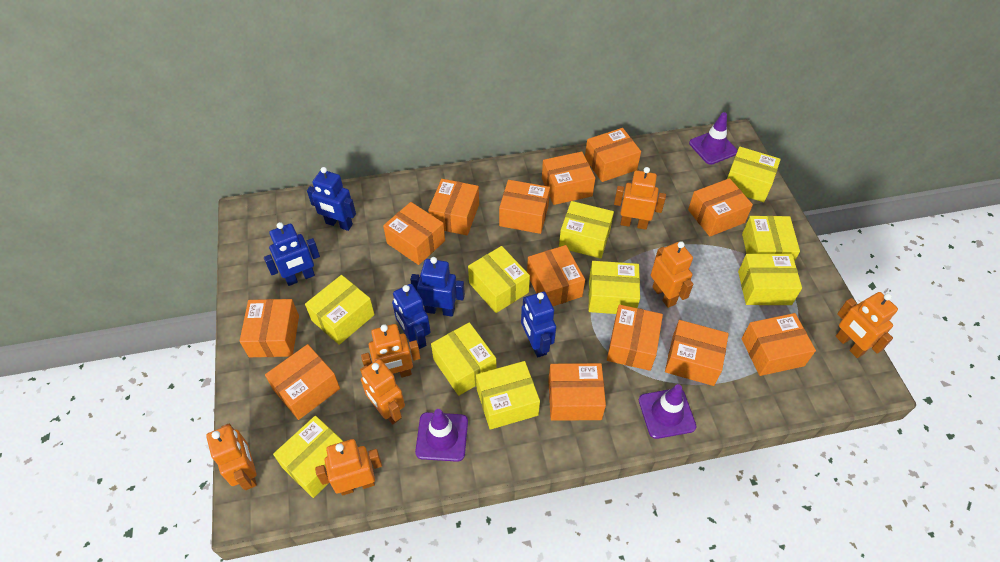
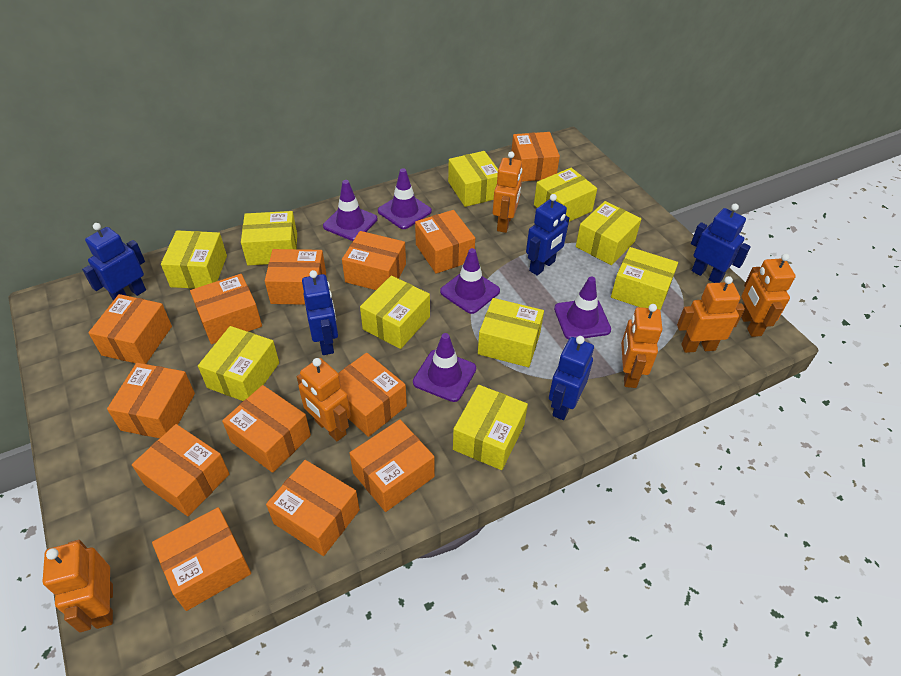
orange robot: 7 -> 6
purple traffic cone: 3 -> 5

